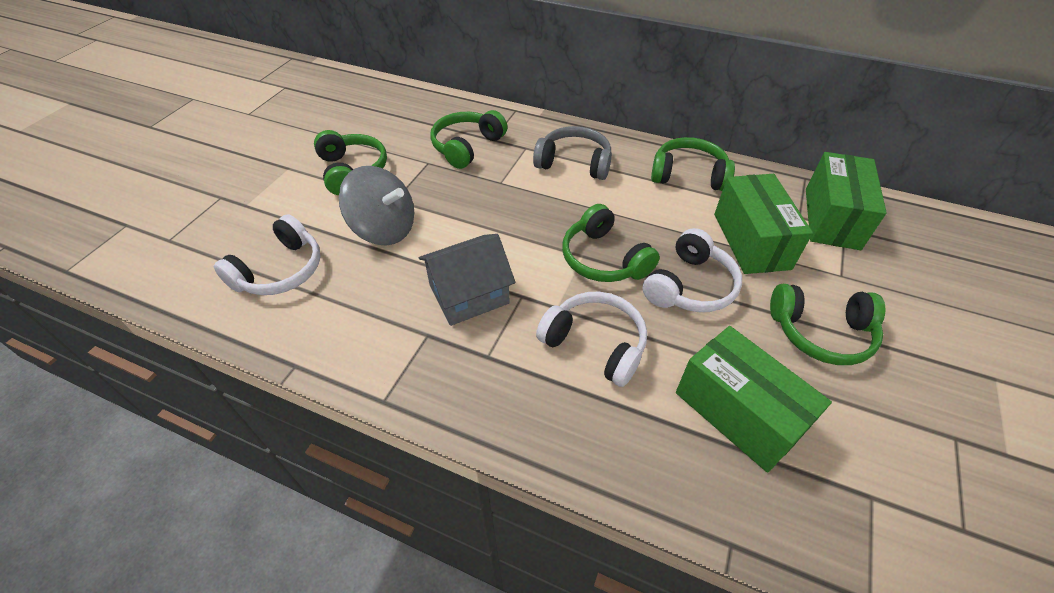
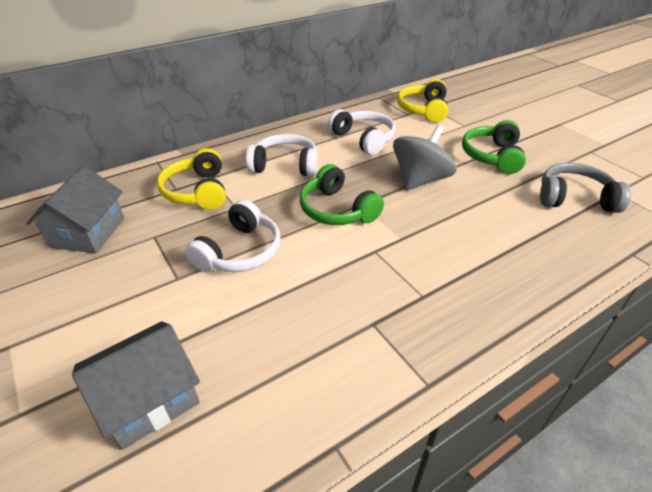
green box: 3 -> 0
green headphones: 5 -> 2
grey house: 1 -> 2
yellow headphones: 0 -> 2

